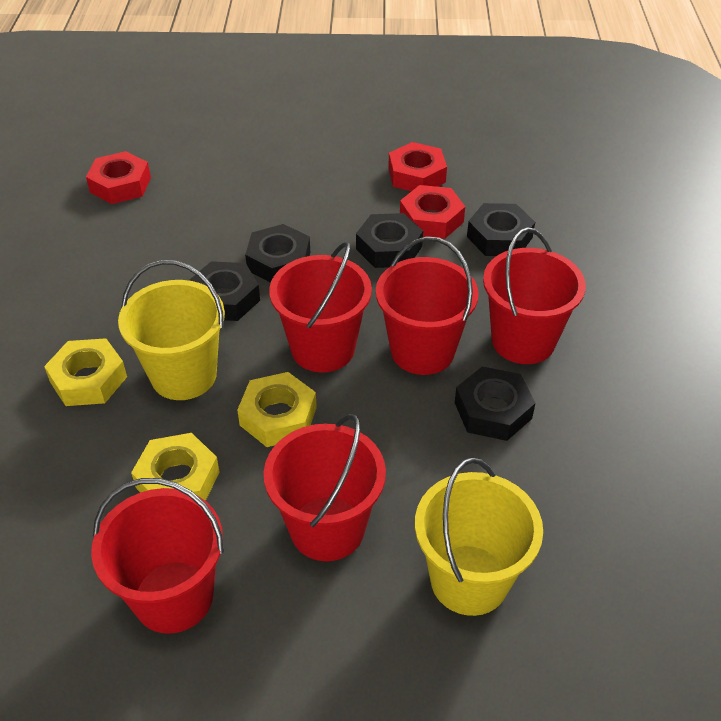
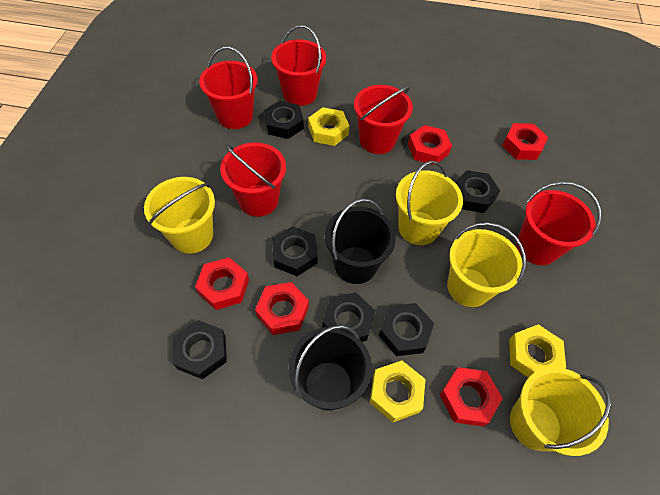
black bucket: 0 -> 2
black nut: 5 -> 6
red nut: 3 -> 5
yellow bucket: 2 -> 4

